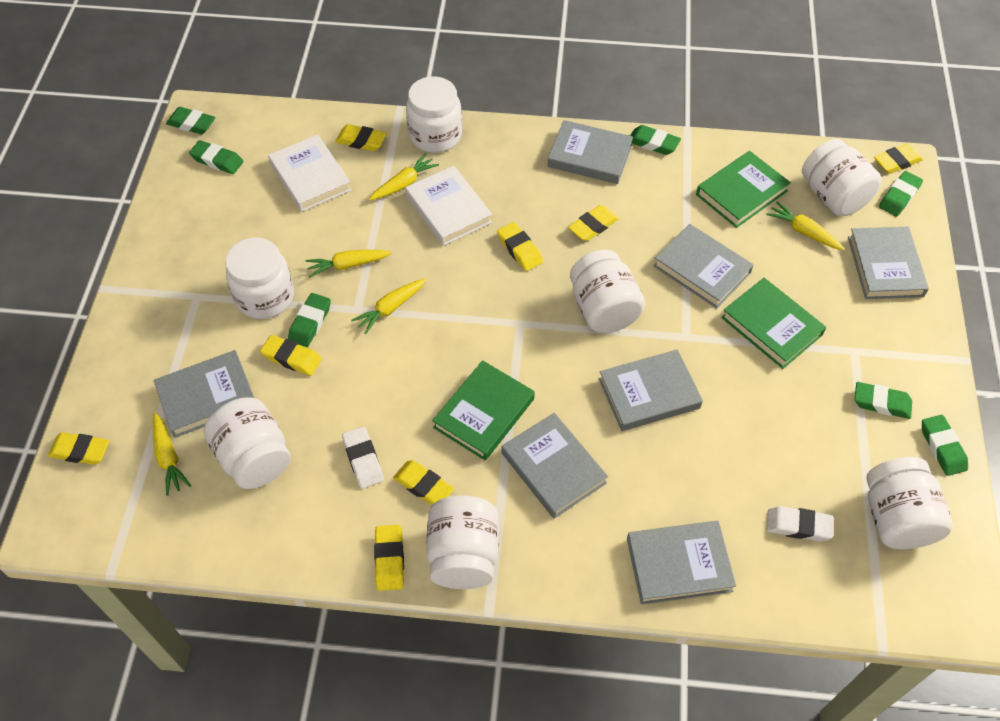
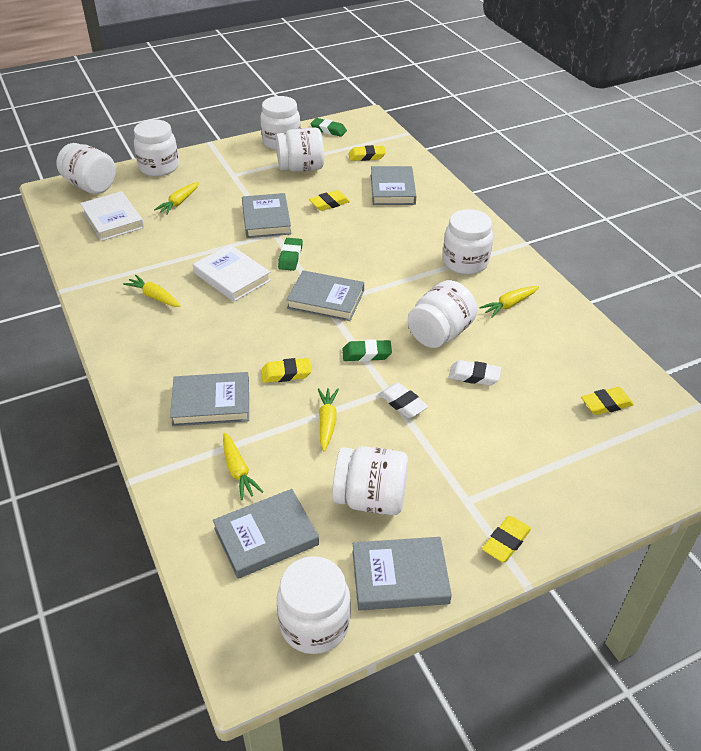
green book: 3 -> 0
green eraser: 7 -> 3
grey book: 7 -> 6
white jar: 7 -> 8
yellow eraser: 8 -> 5

